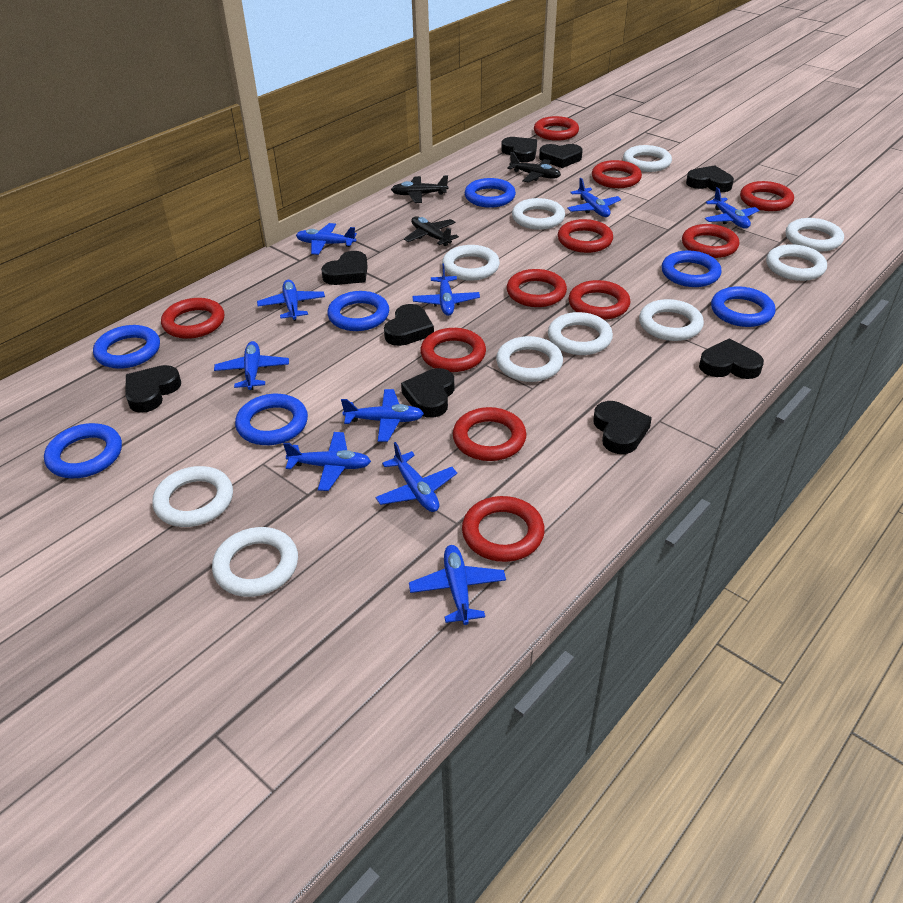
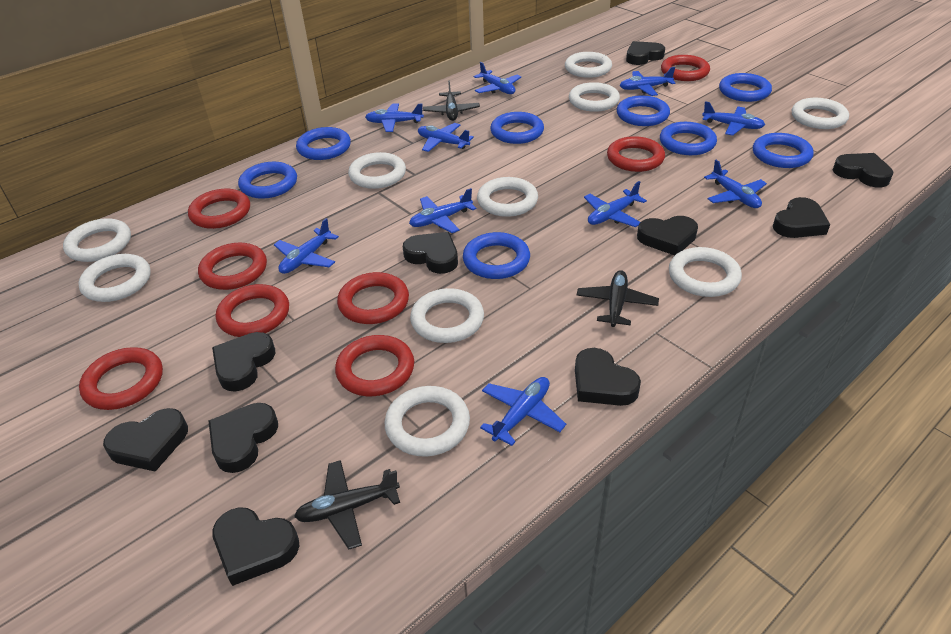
black heart: 9 -> 10
blue ring: 7 -> 8
red ring: 11 -> 8

